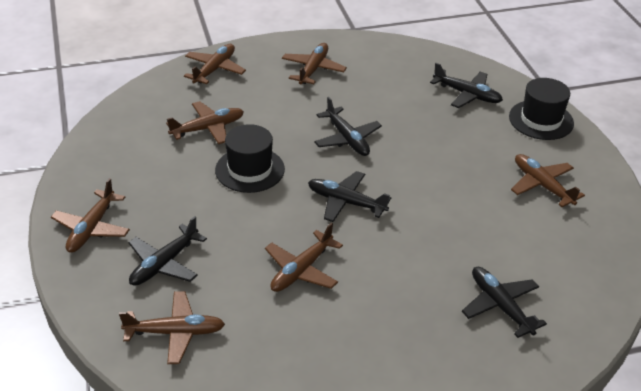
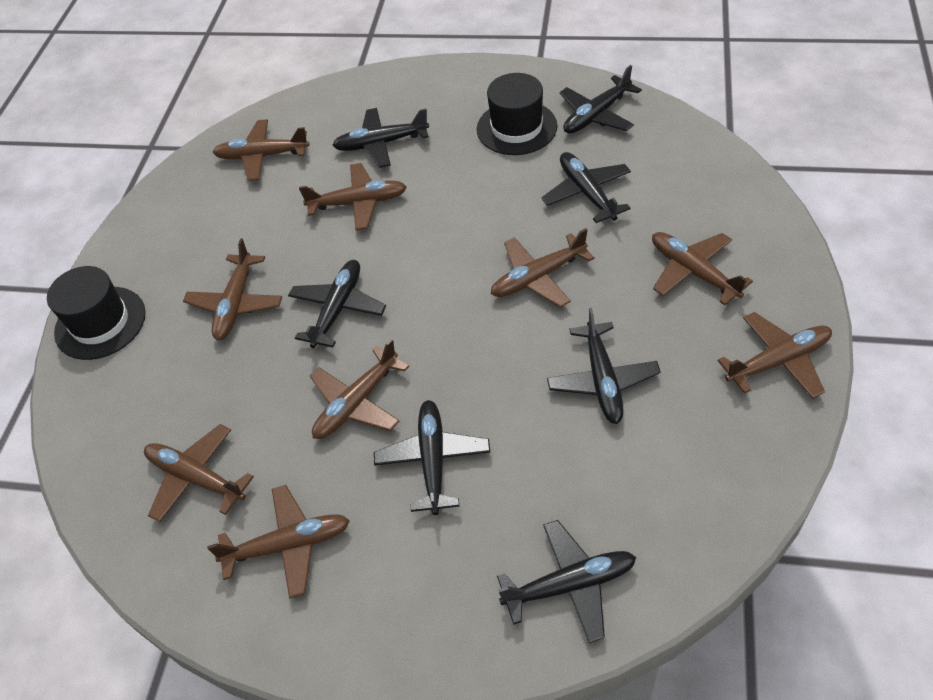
black plane: 5 -> 7
brown plane: 7 -> 9

